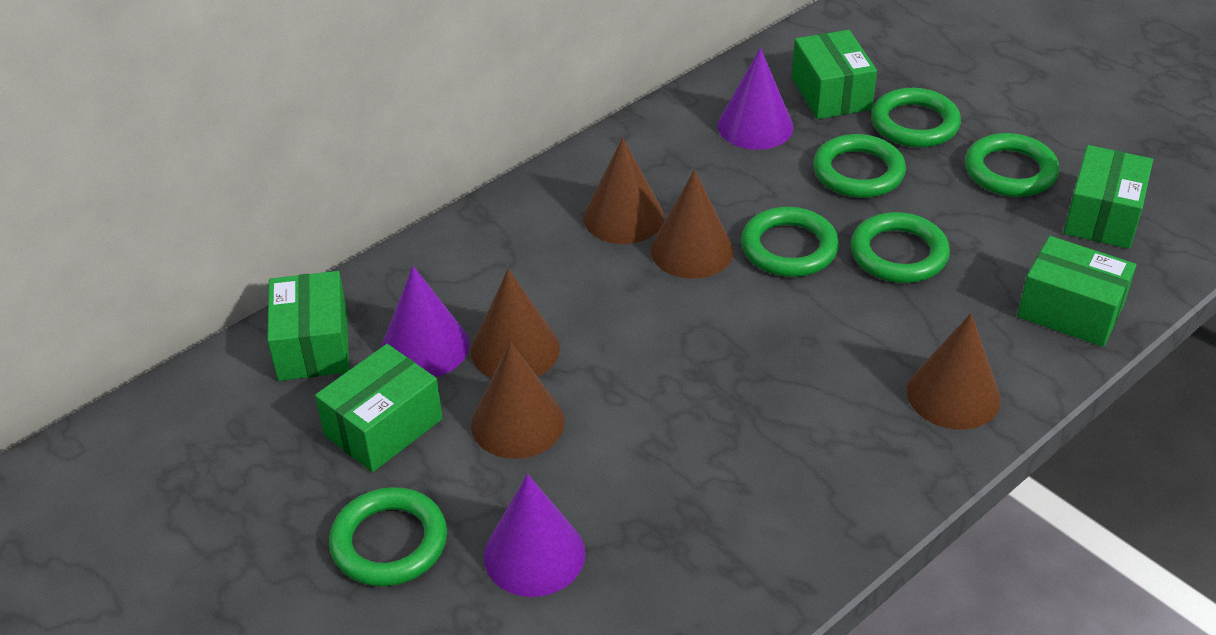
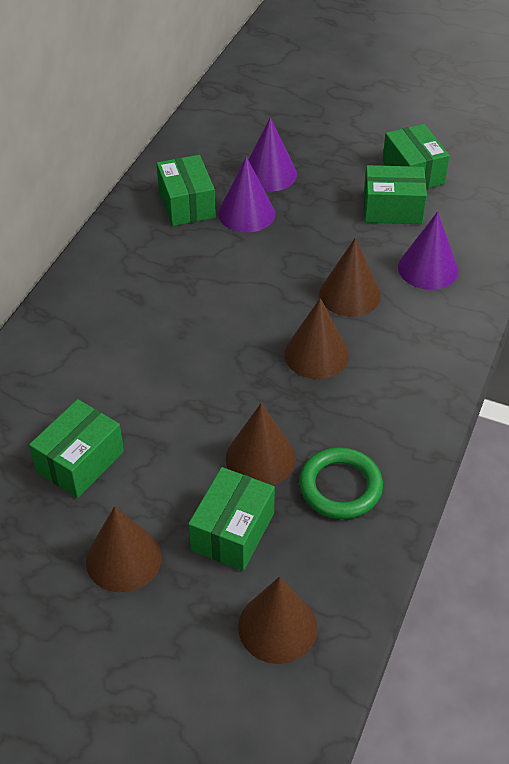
green ring: 6 -> 1

